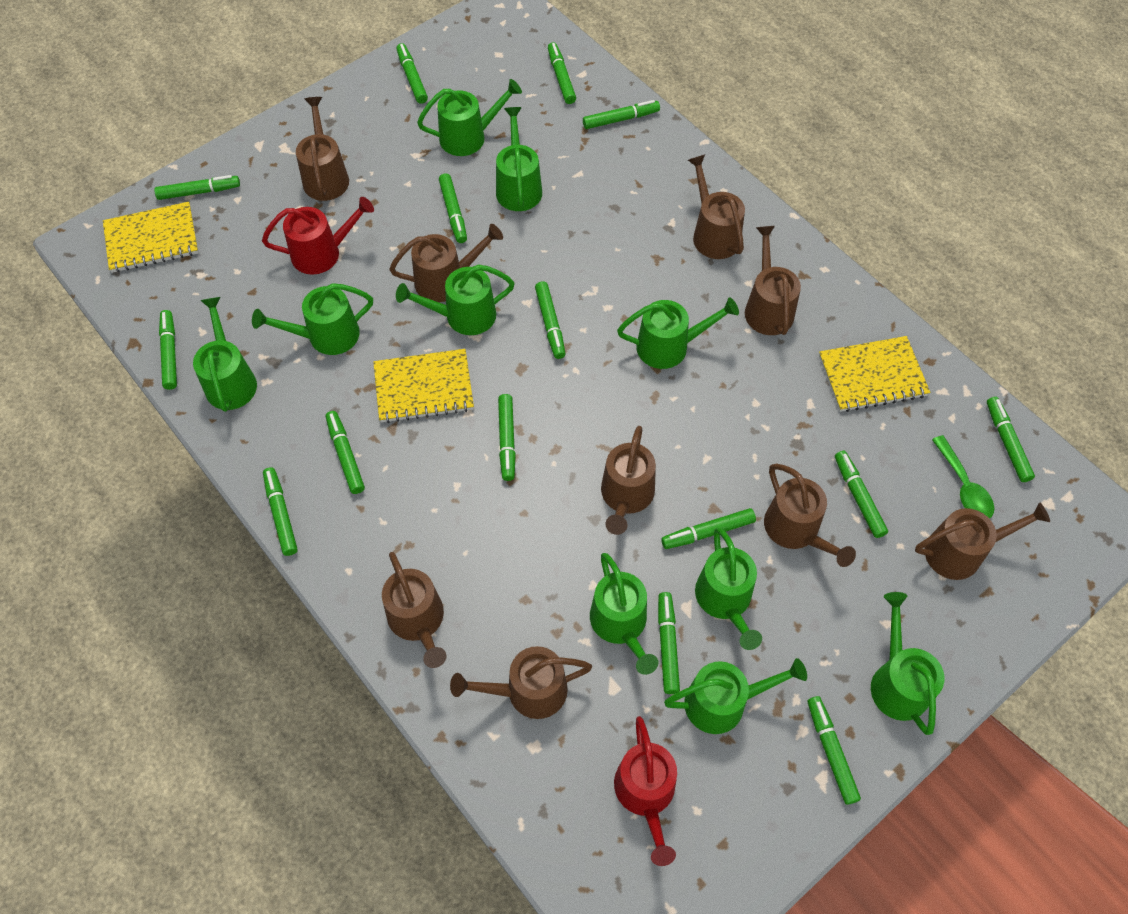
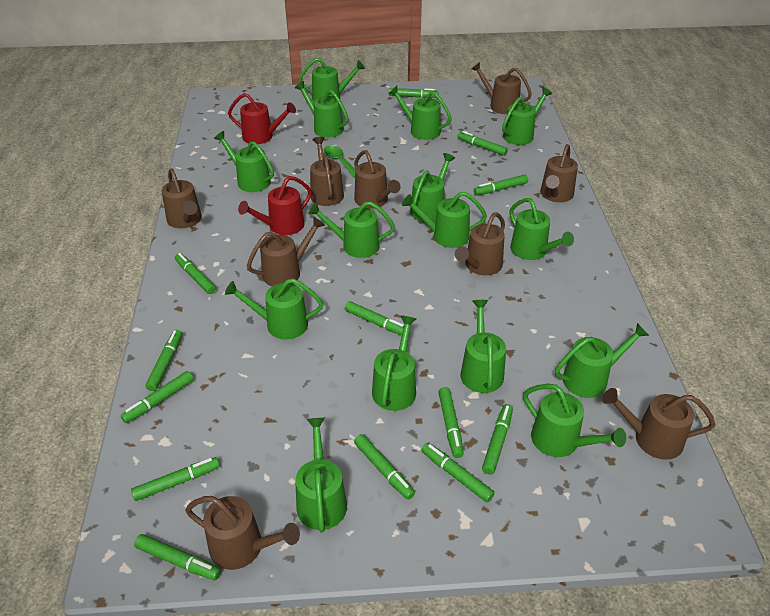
green marker: 15 -> 13
green watering can: 10 -> 15
yellow notebook: 3 -> 0

